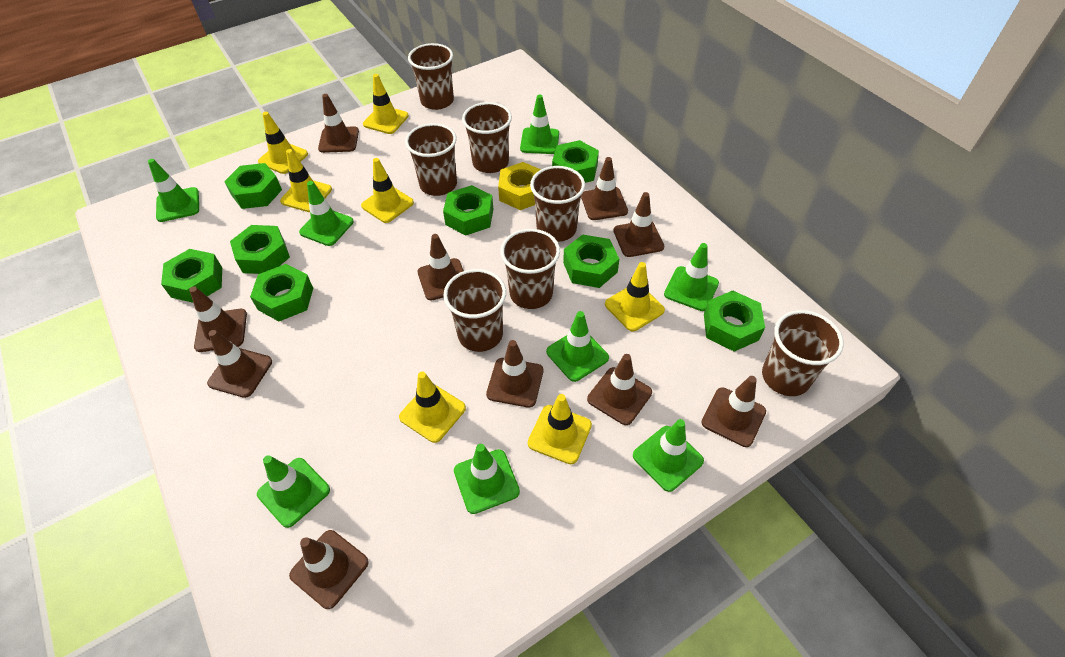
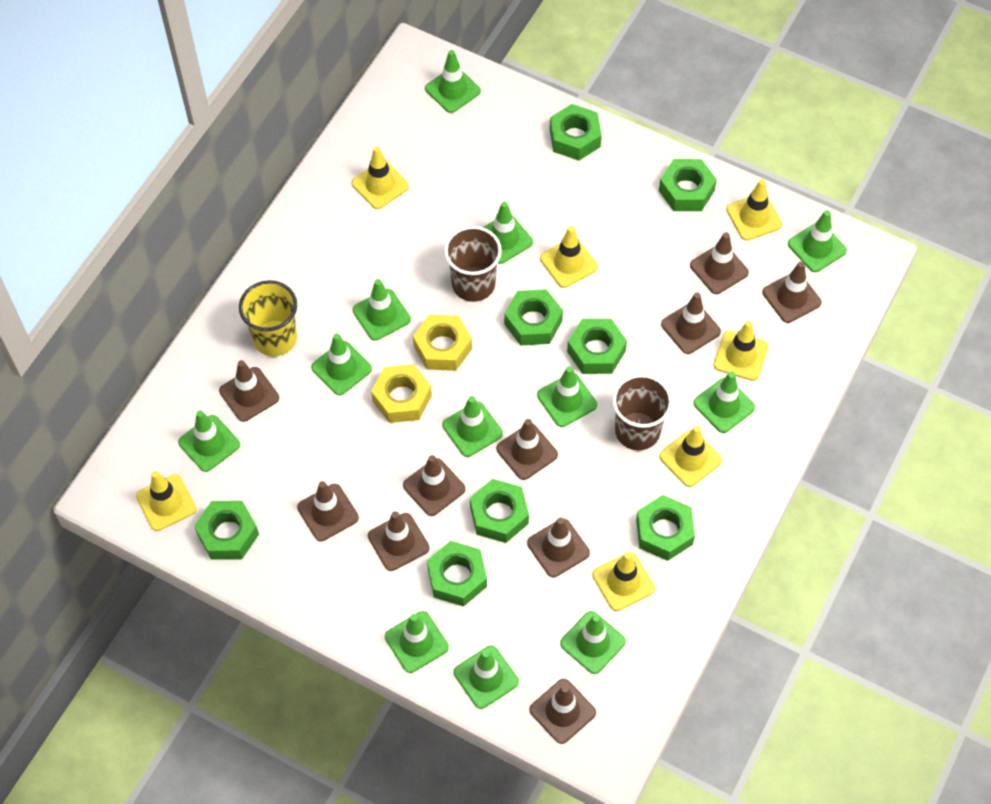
brown cup: 7 -> 2
green traffic cone: 8 -> 12
yellow cup: 0 -> 1
yellow nut: 1 -> 2

